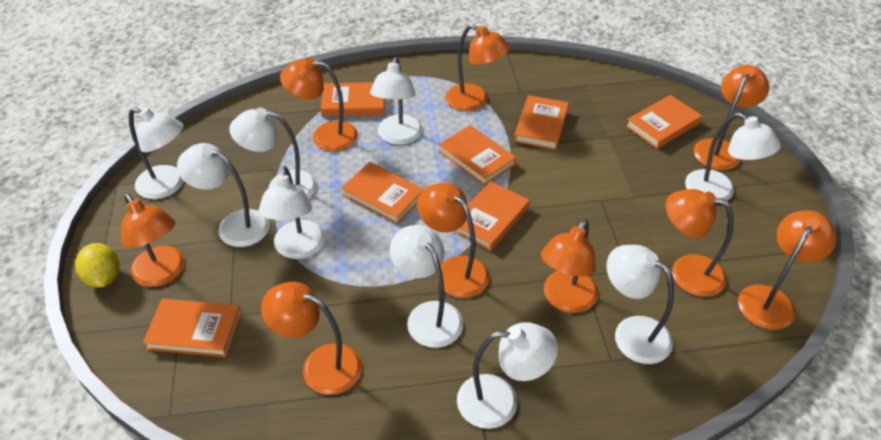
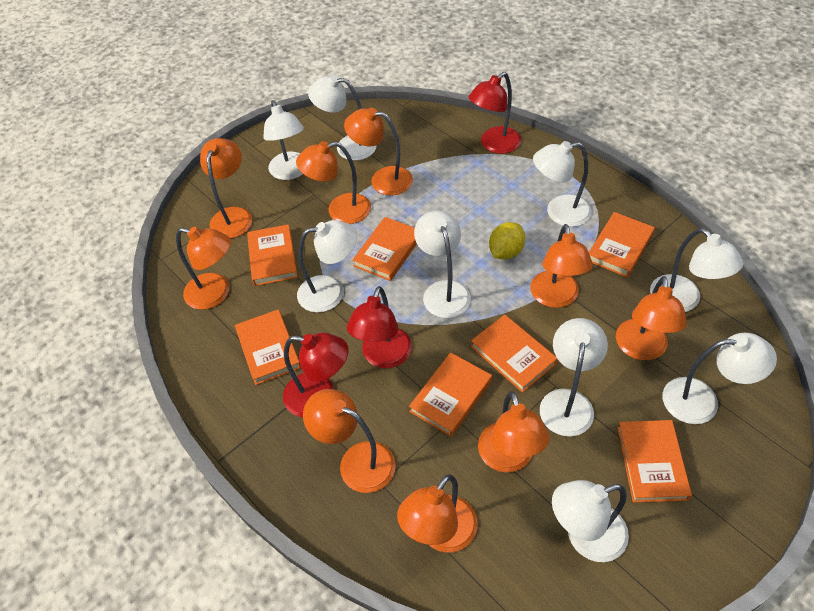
red lamp: 0 -> 3

